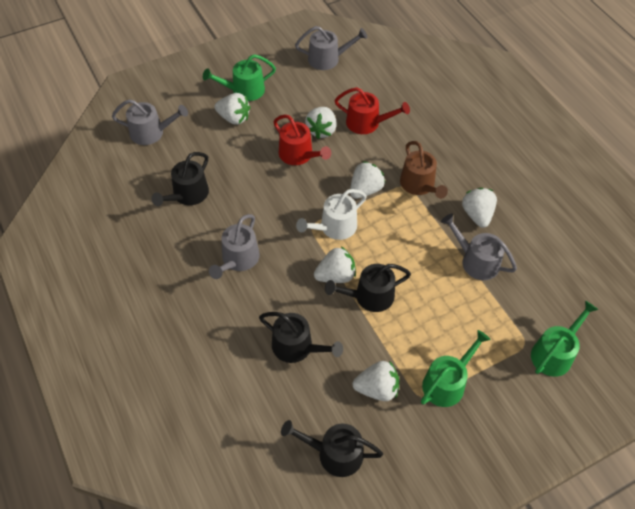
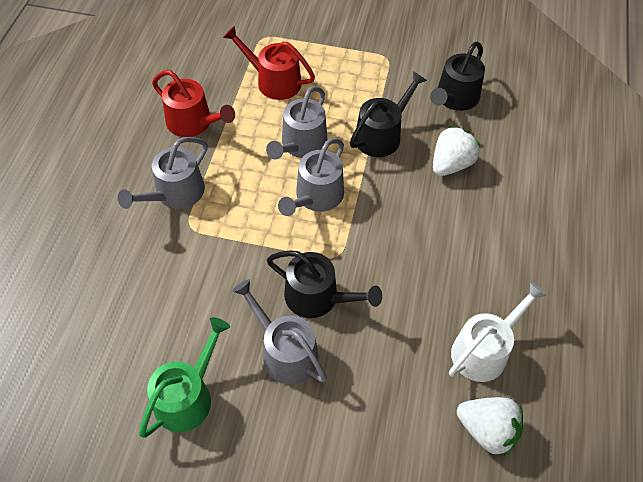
black watering can: 4 -> 3
brown watering can: 1 -> 0
green watering can: 3 -> 1
white strawberry: 6 -> 2

